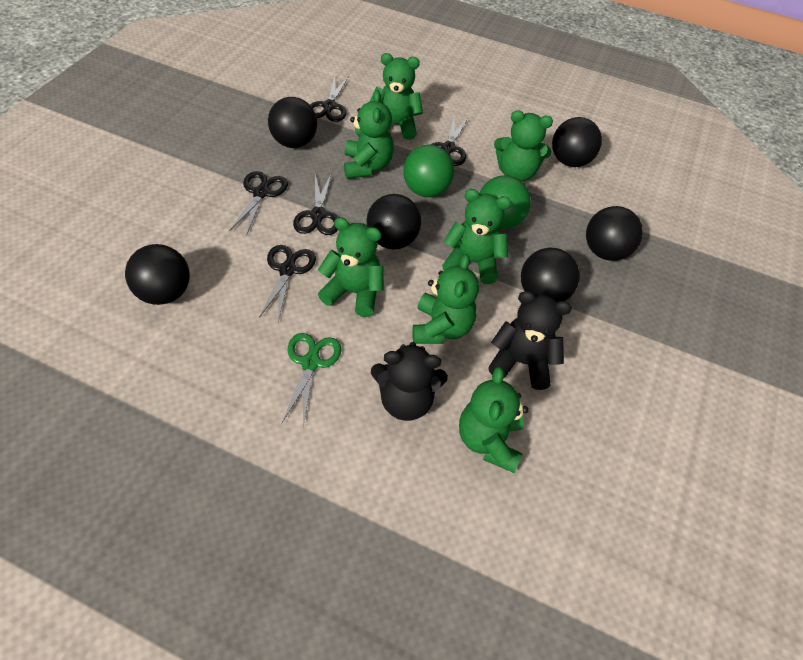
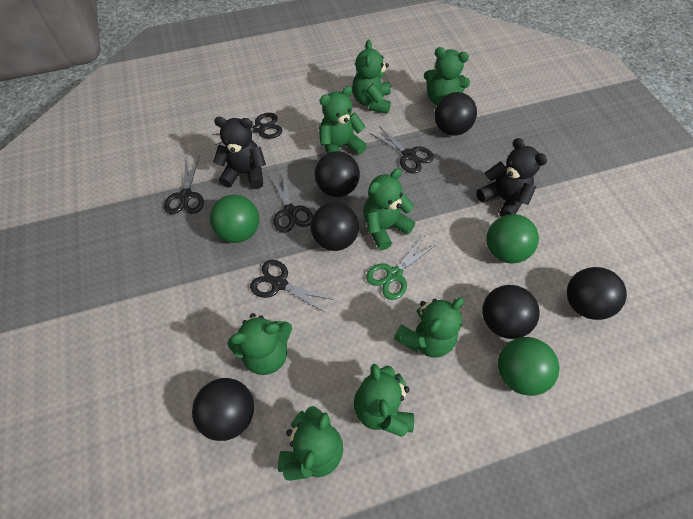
green ball: 2 -> 3
green teddy bear: 7 -> 8

